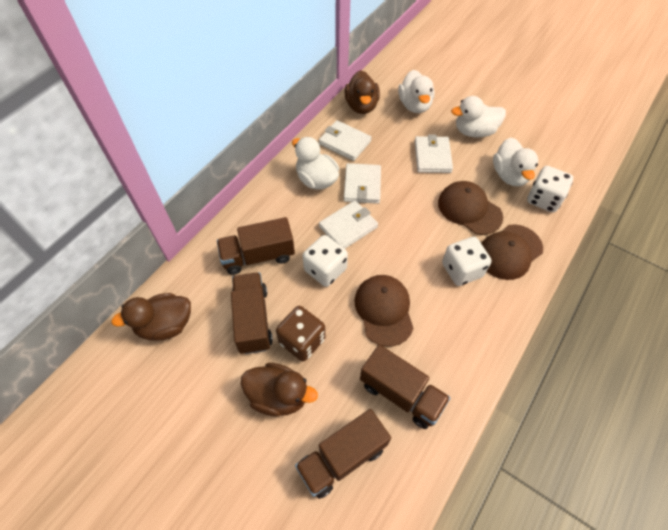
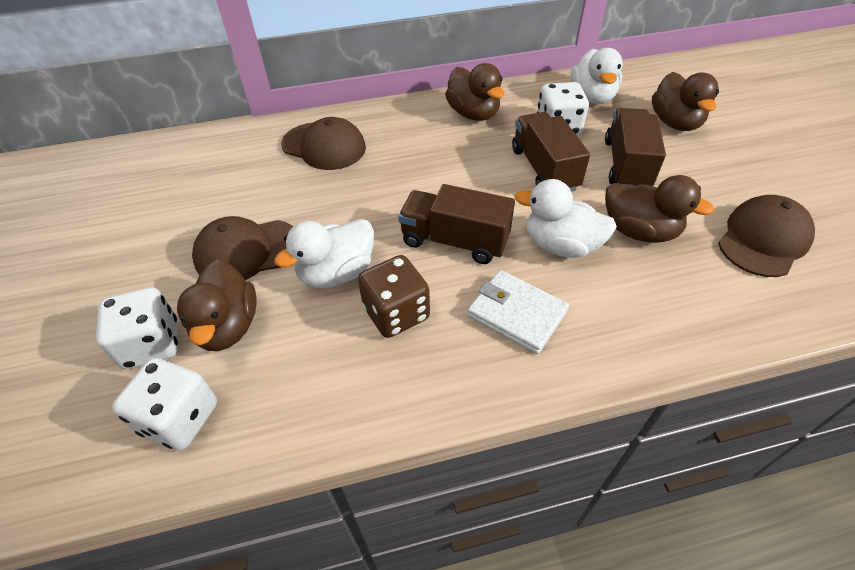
brown duck: 3 -> 4
brown truck: 4 -> 3
white duck: 4 -> 3
white wallet: 4 -> 1

